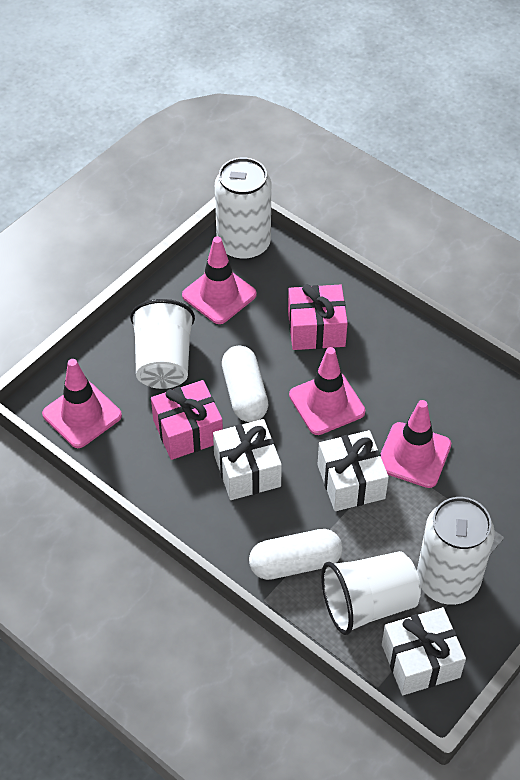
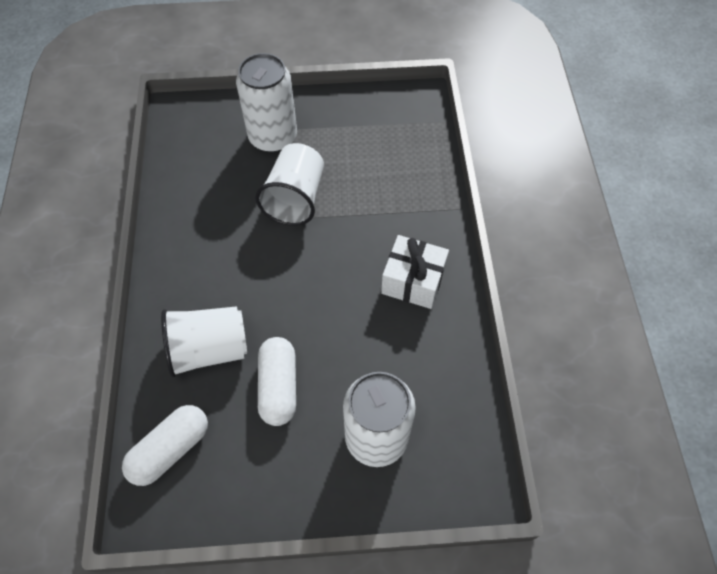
pink gift: 2 -> 0
pink traffic cone: 4 -> 0
white gift: 3 -> 1

